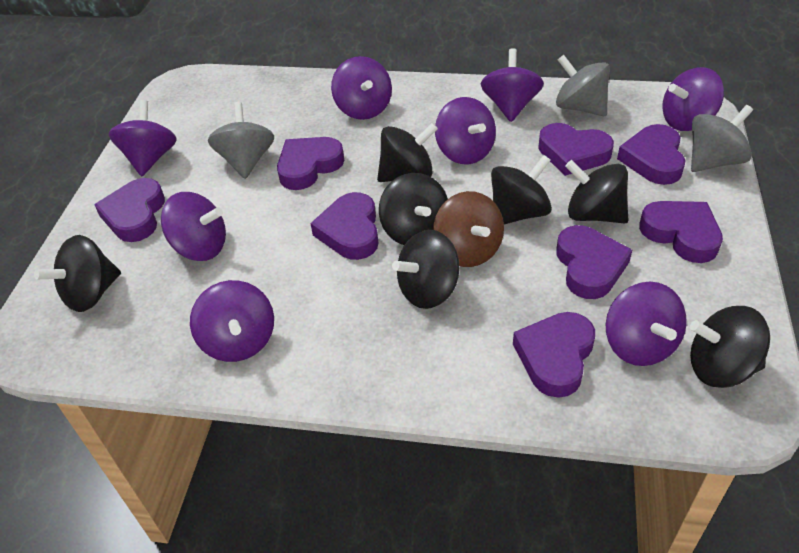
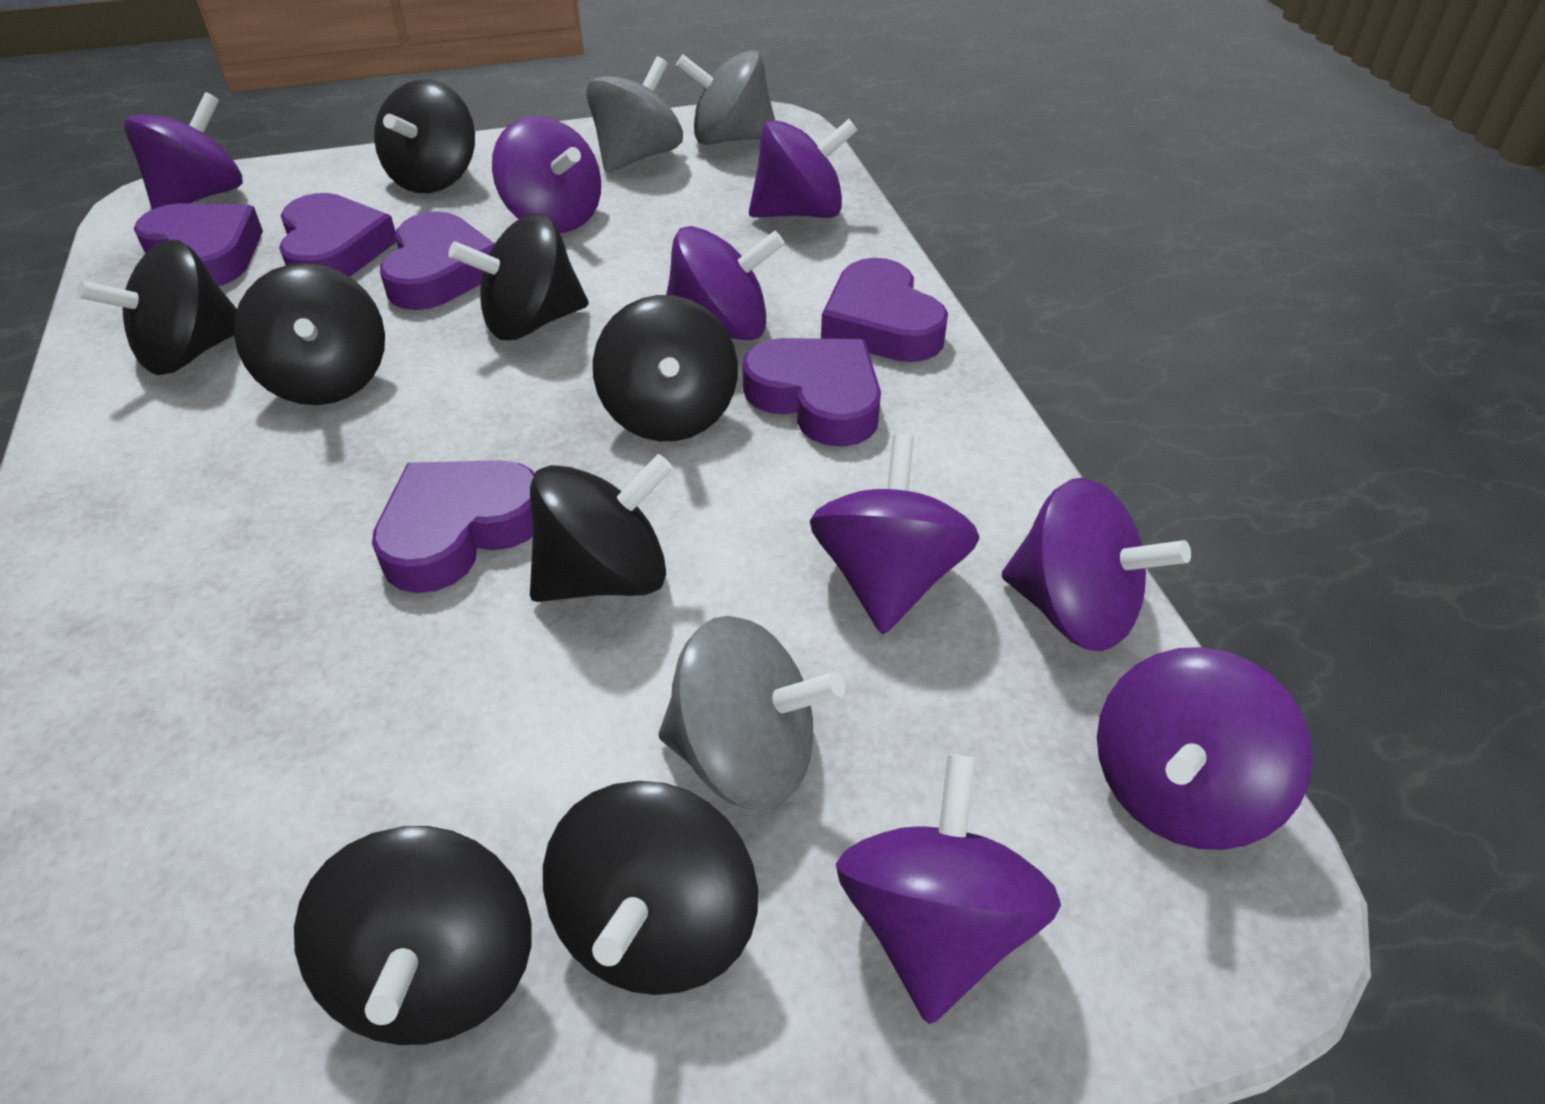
black spinning top: 7 -> 8
brown spinning top: 1 -> 0
purple heart: 8 -> 6

